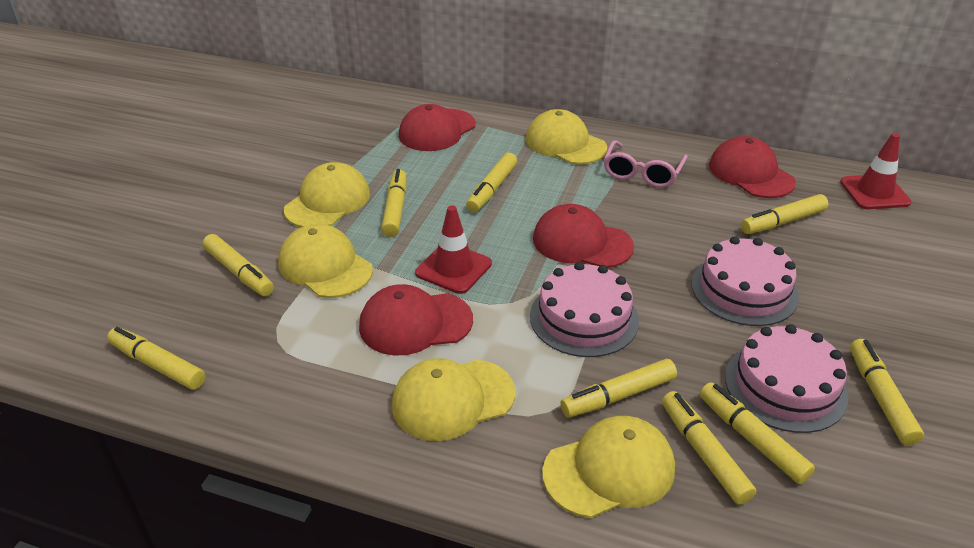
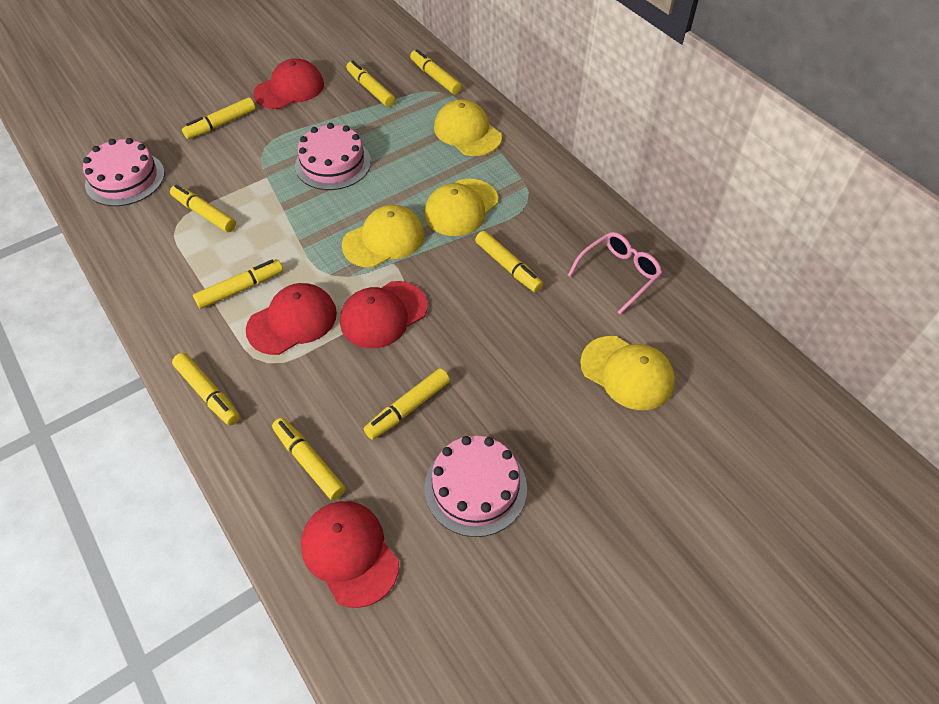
red traffic cone: 2 -> 0
yellow cap: 5 -> 4

